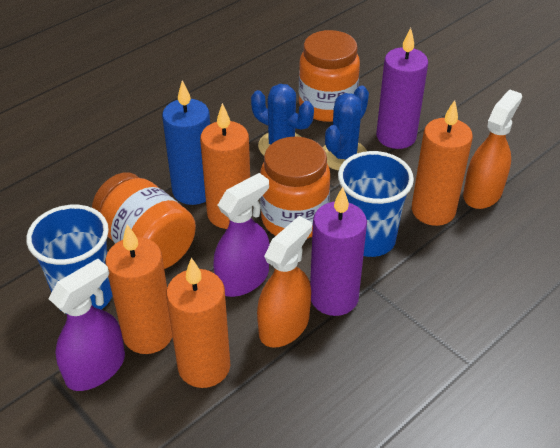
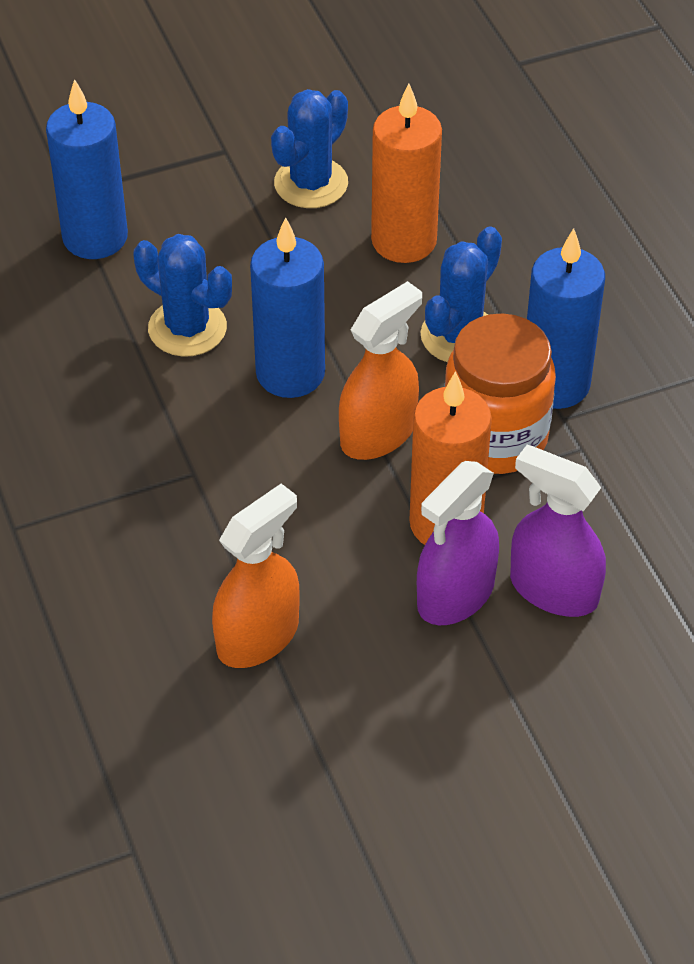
blue cactus: 2 -> 3
blue candle: 1 -> 3
blue cup: 2 -> 0
orange candle: 4 -> 2
orange jar: 3 -> 1
purple candle: 2 -> 0

